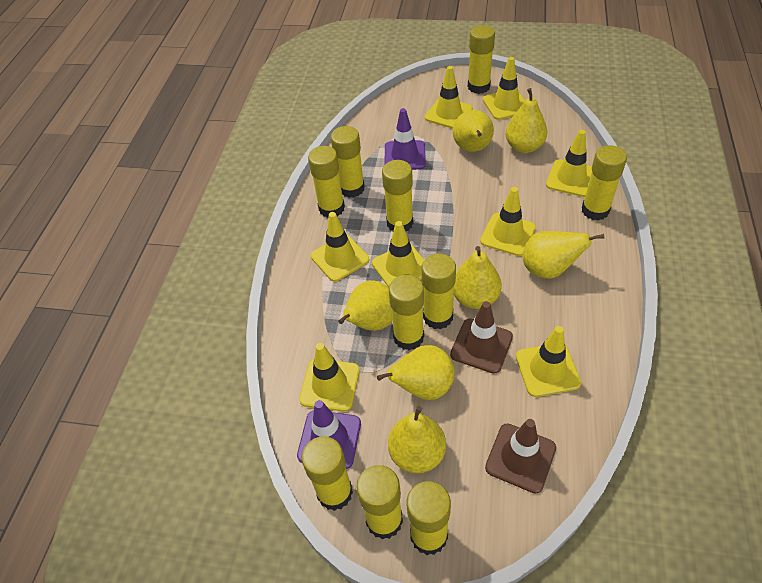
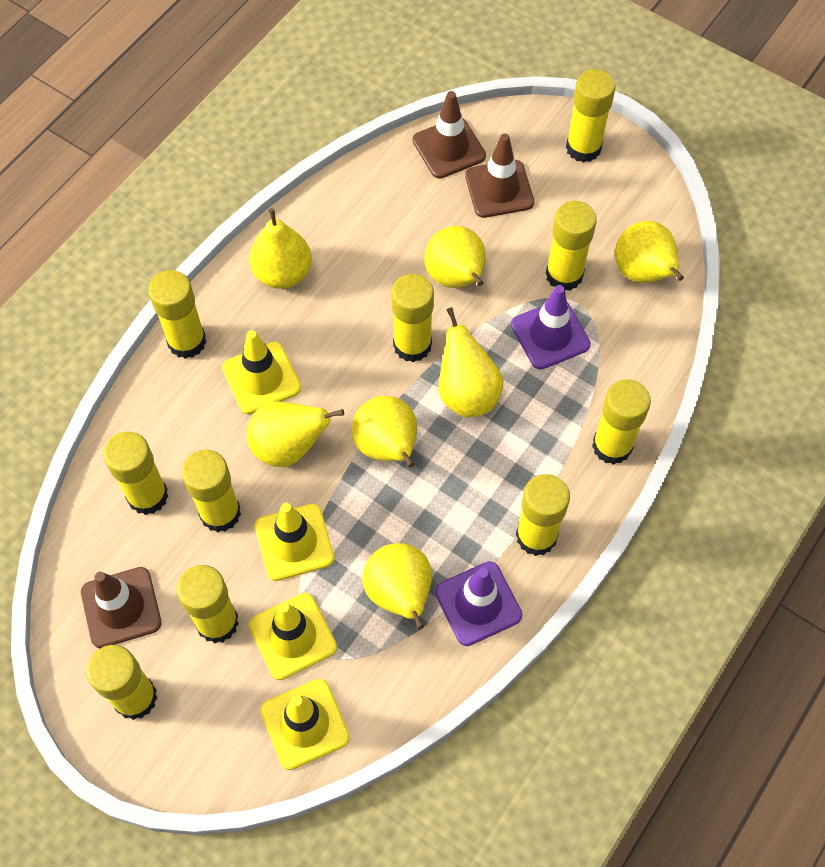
brown traffic cone: 2 -> 3
yellow traffic cone: 8 -> 4

